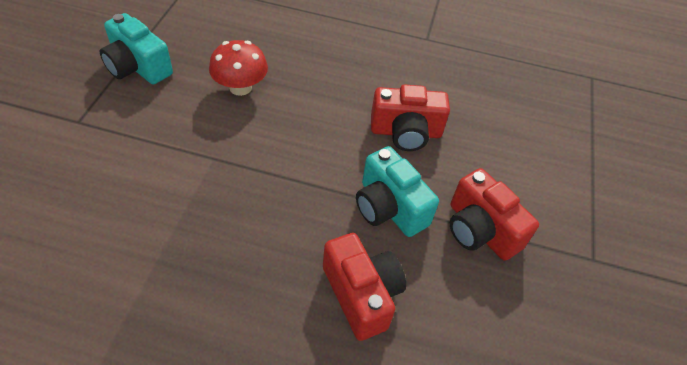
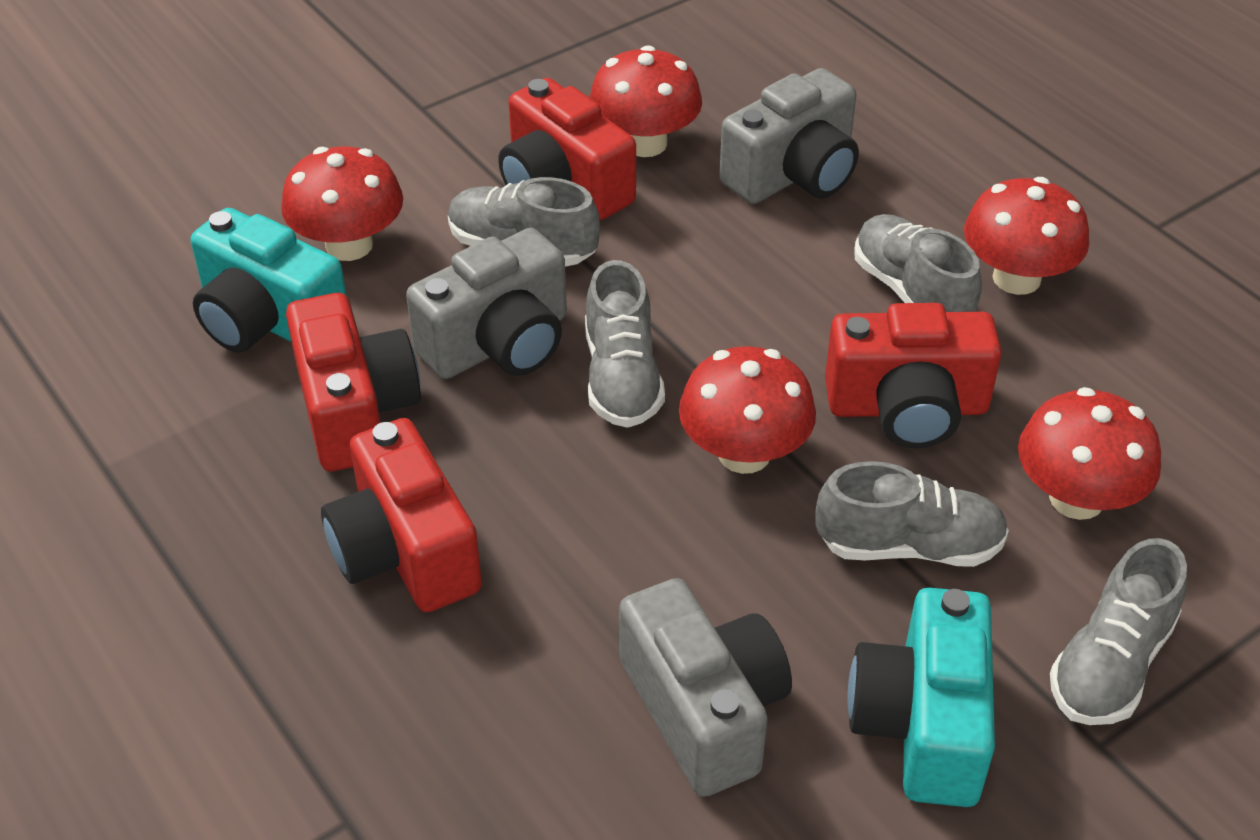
grey camera: 0 -> 3
grey shoe: 0 -> 5
red camera: 3 -> 4
red mushroom: 1 -> 5

